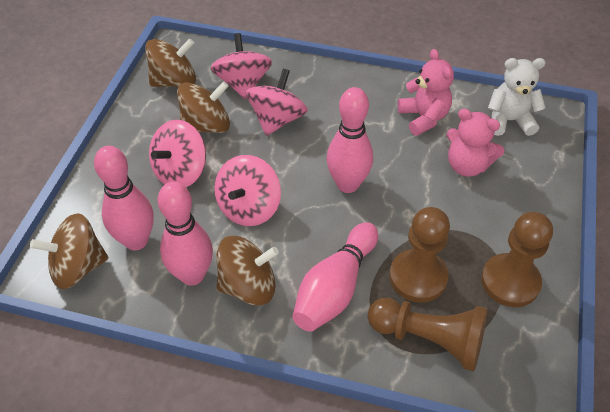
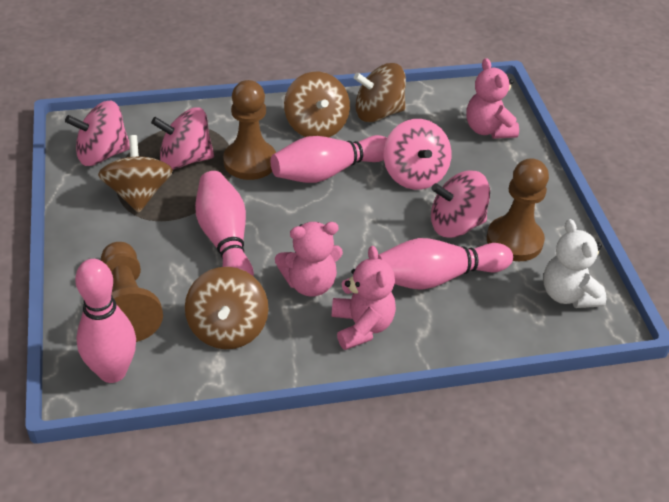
pink teddy bear: 2 -> 3

